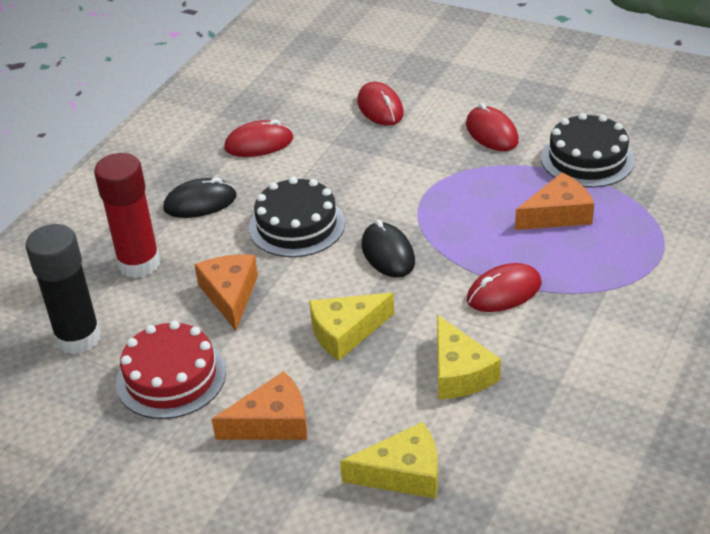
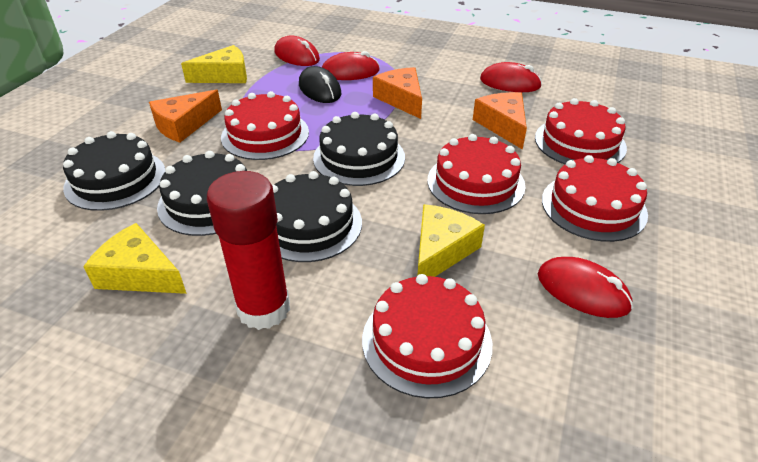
black cake: 2 -> 4
black glue stick: 1 -> 0
black mouse: 2 -> 1
red cake: 1 -> 5

